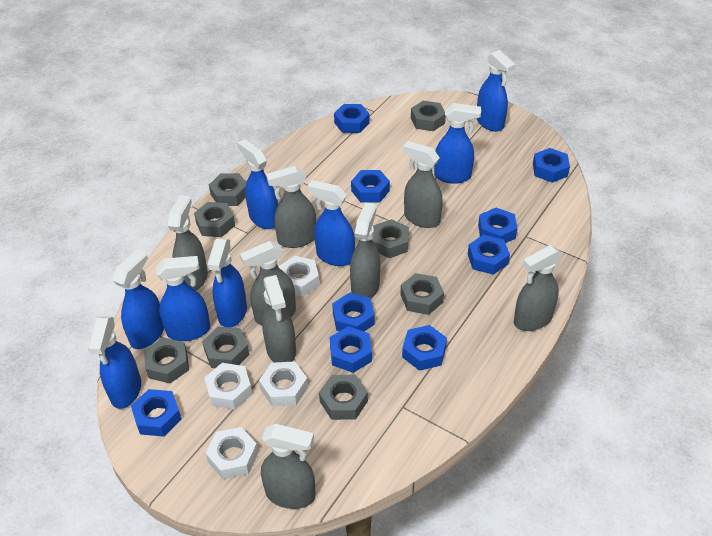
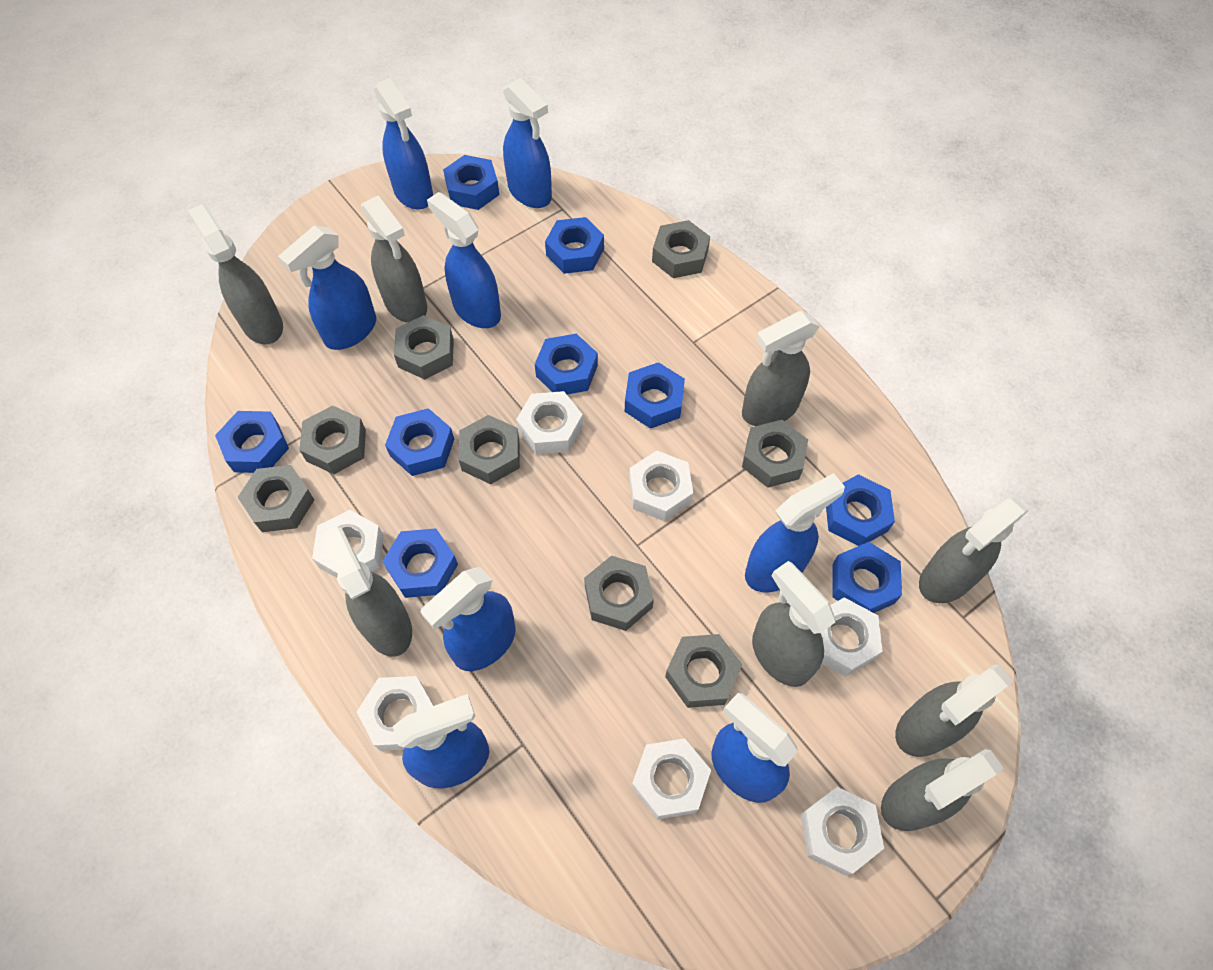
white nut: 4 -> 7

